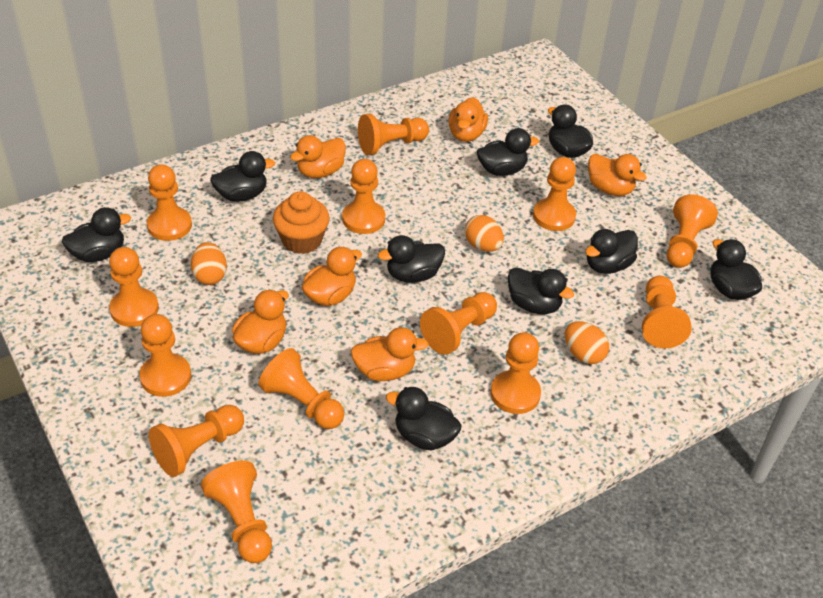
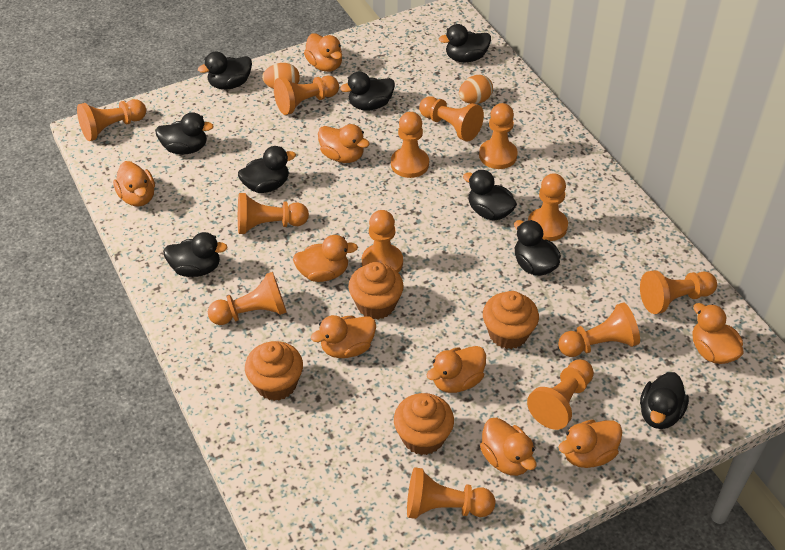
orange cupcake: 1 -> 4
orange duck: 6 -> 9
orange egg: 3 -> 2

